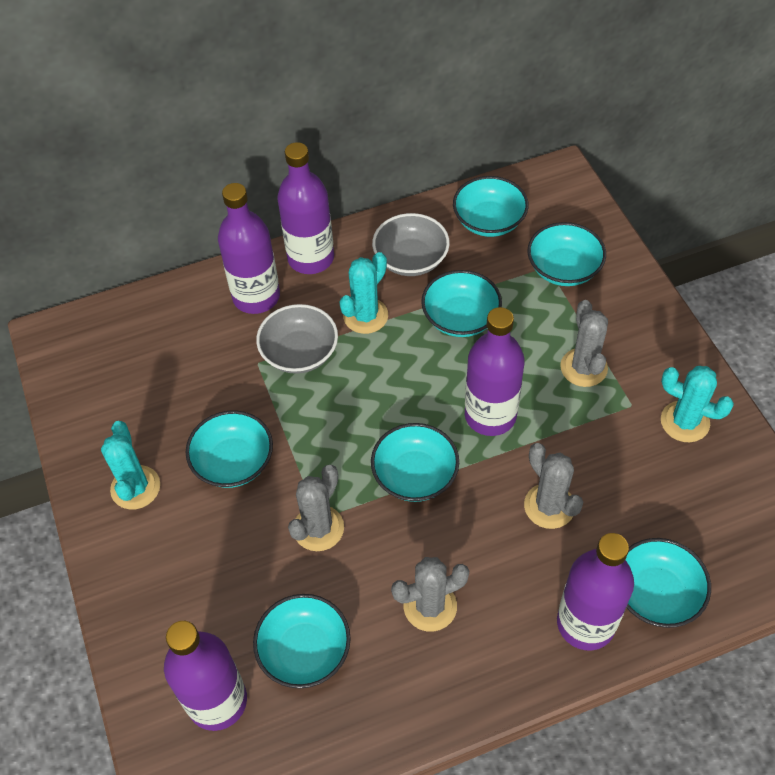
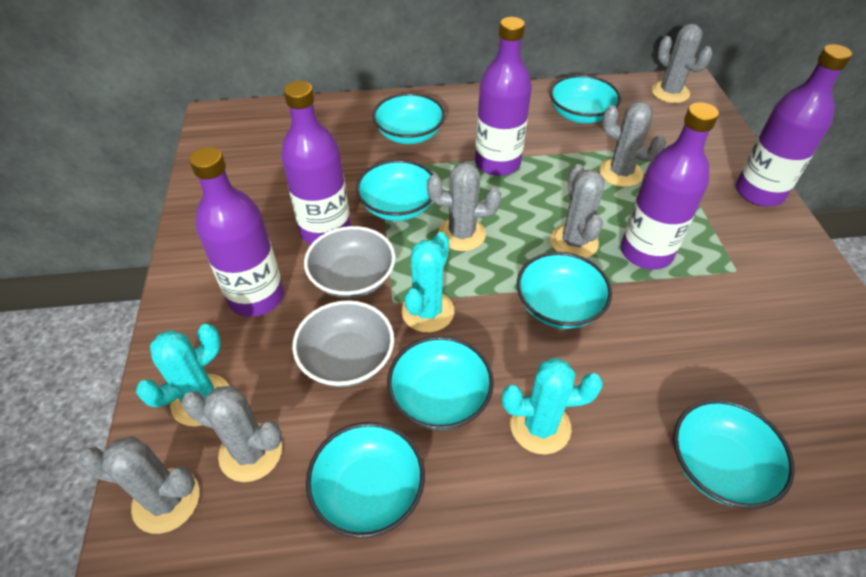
grey cactus: 4 -> 6

